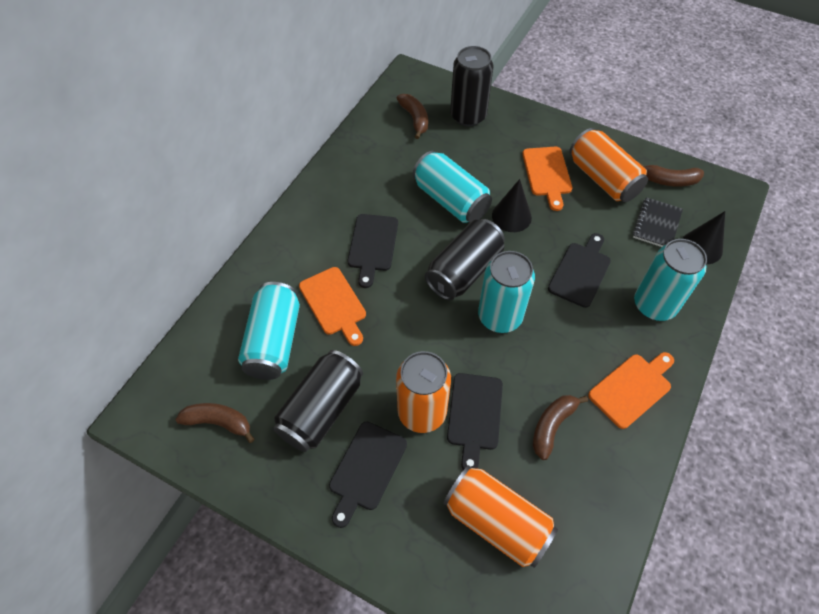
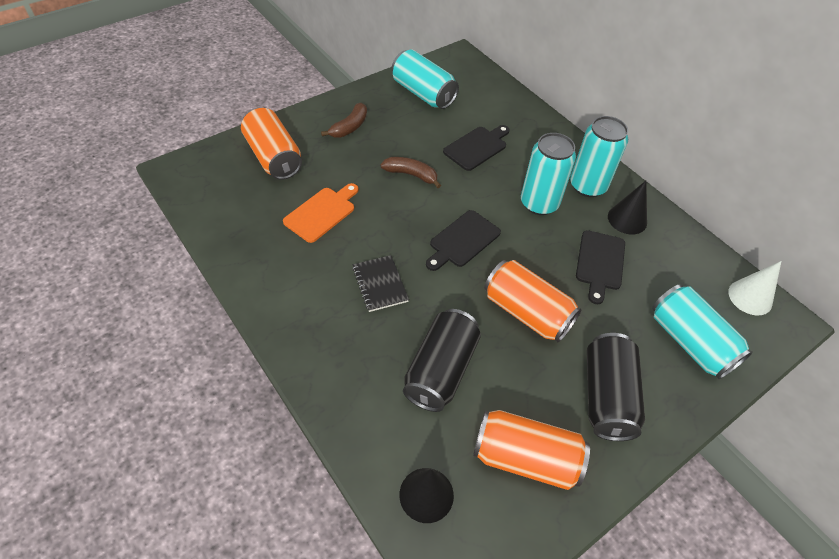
black can: 3 -> 2
black cutting board: 4 -> 3
brown banana: 4 -> 2
orange cutting board: 3 -> 1
white cone: 0 -> 1

